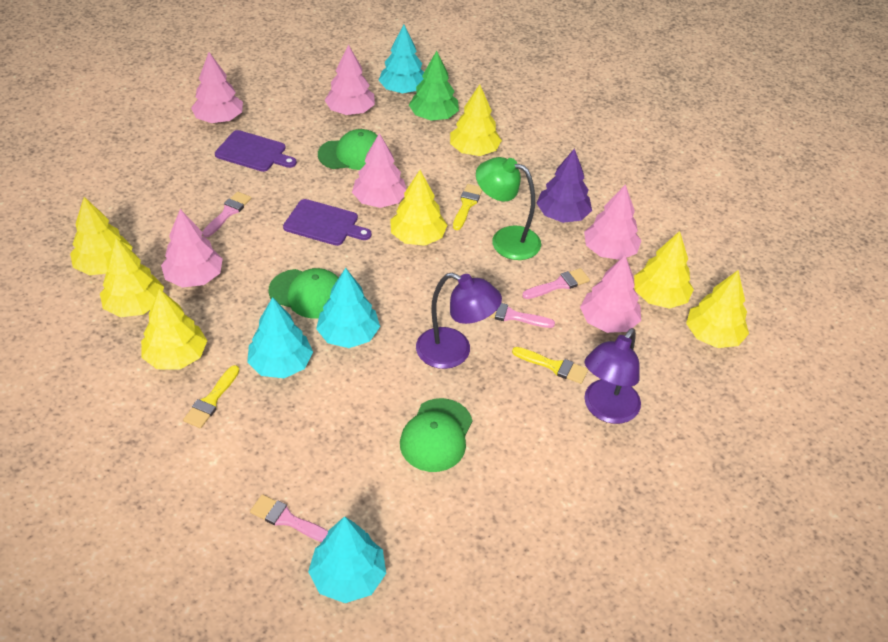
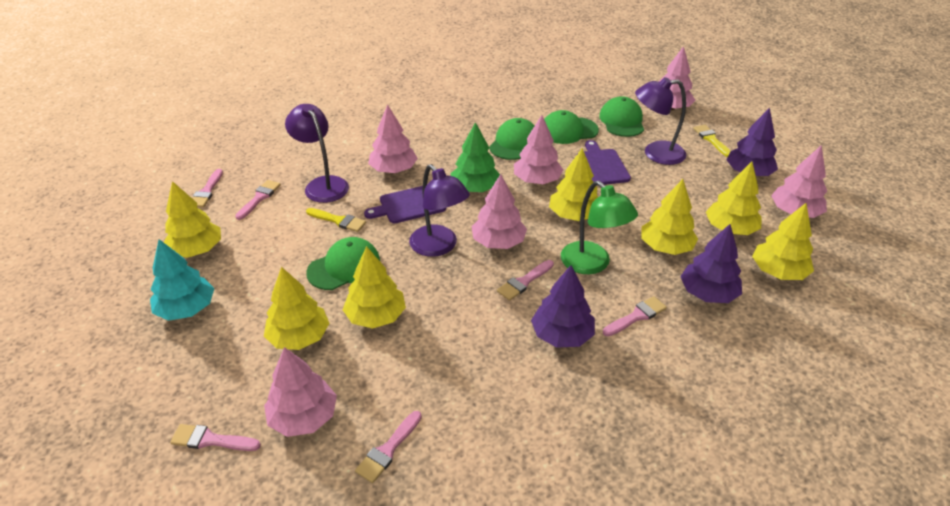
green cap: 3 -> 4
pink brush: 4 -> 6
purple lamp: 2 -> 3
purple tree: 1 -> 3
turquoise tree: 4 -> 1
yellow brush: 3 -> 2

